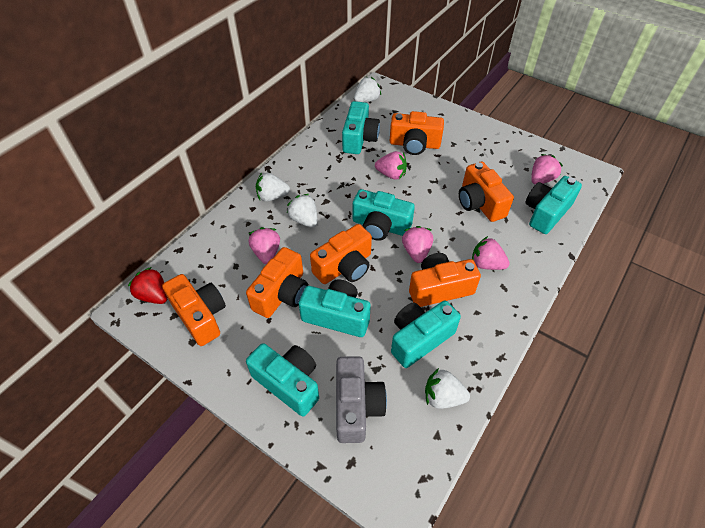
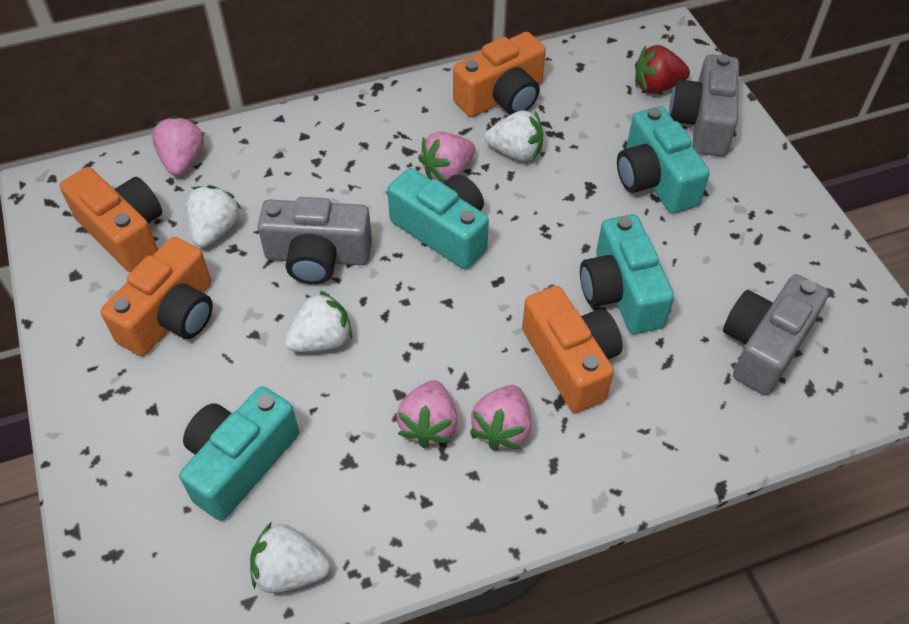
grey camera: 1 -> 3
orange camera: 6 -> 4
pink strawberry: 5 -> 4
turquoise camera: 6 -> 4

